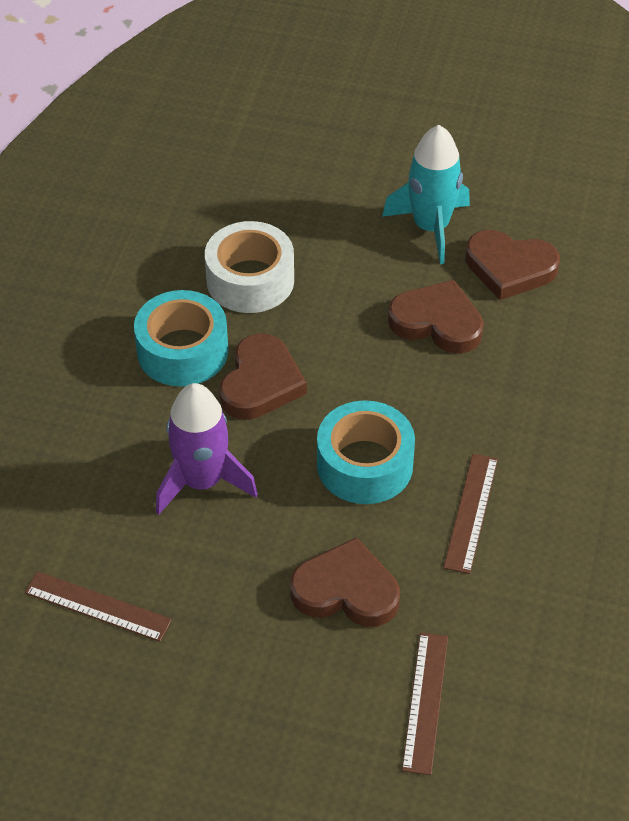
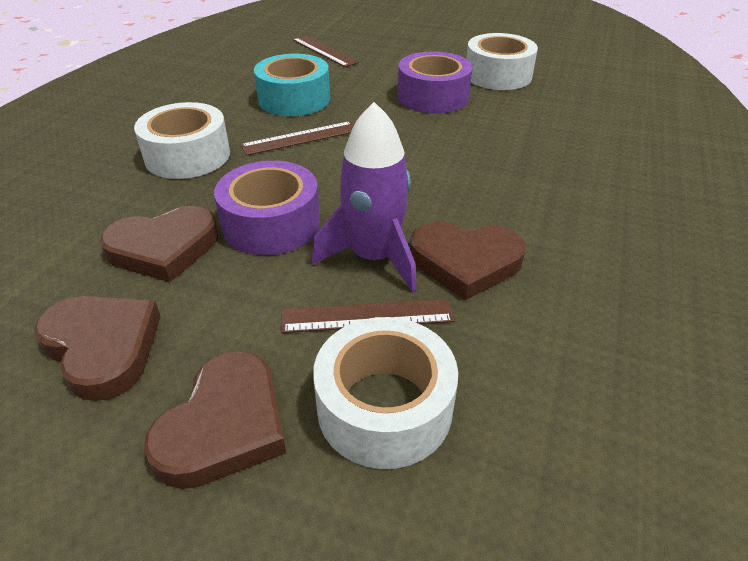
purple tape: 0 -> 2
turquoise rocket: 1 -> 0
turquoise tape: 2 -> 1
white tape: 1 -> 3

